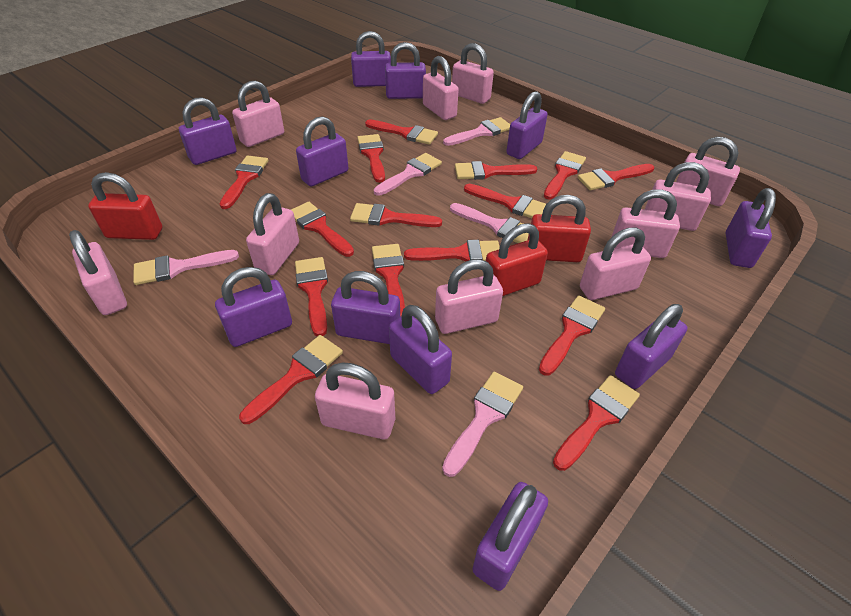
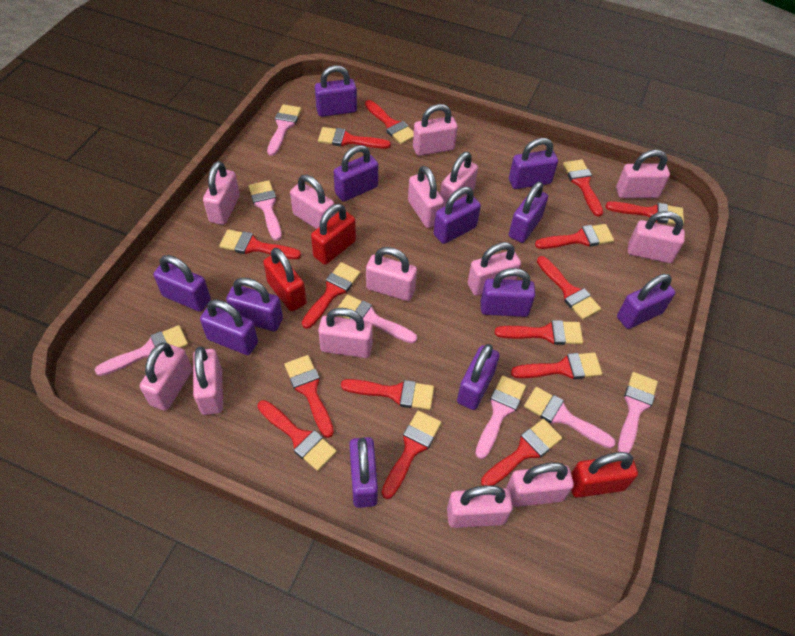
pink brush: 5 -> 7
pink padlock: 11 -> 14
purple padlock: 11 -> 12

